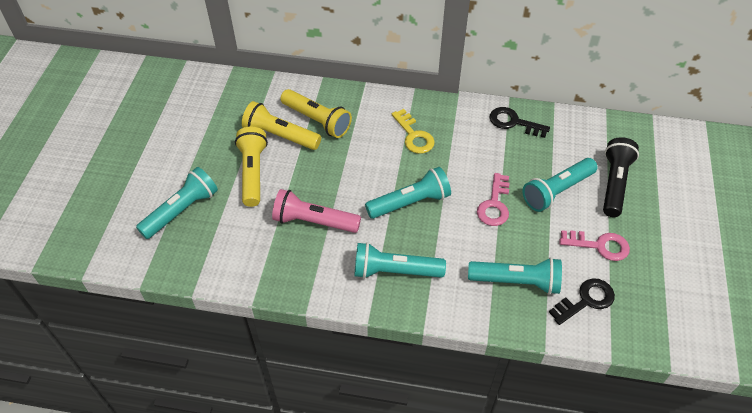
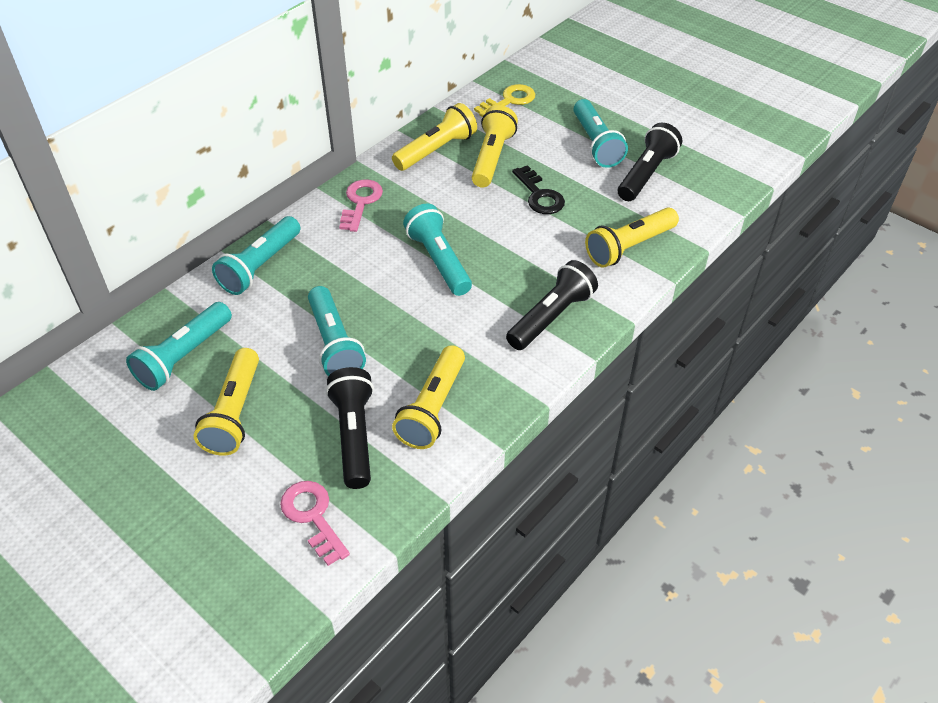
black flashlight: 1 -> 3
black key: 2 -> 1
pink flashlight: 1 -> 0
yellow flashlight: 3 -> 5

